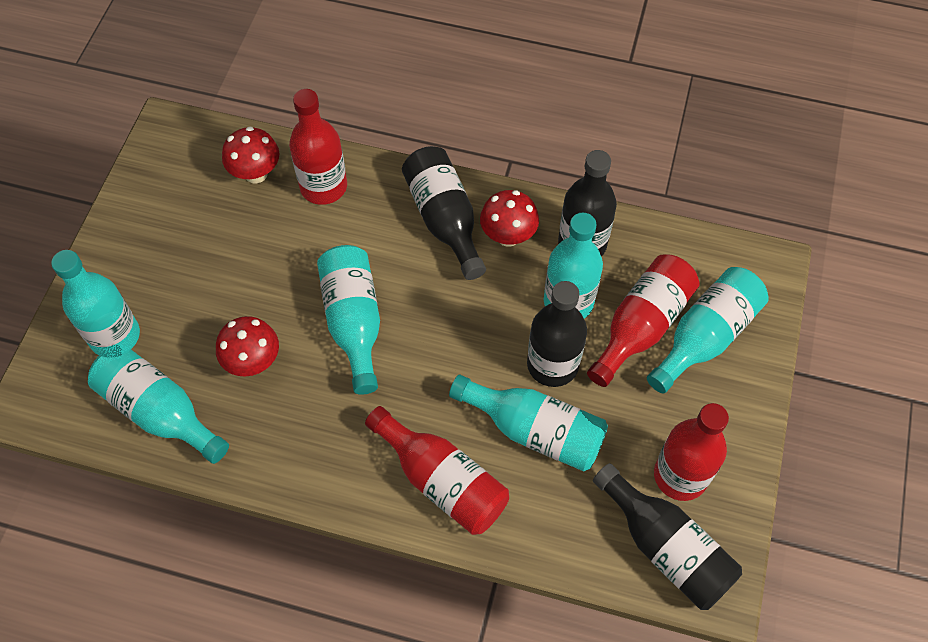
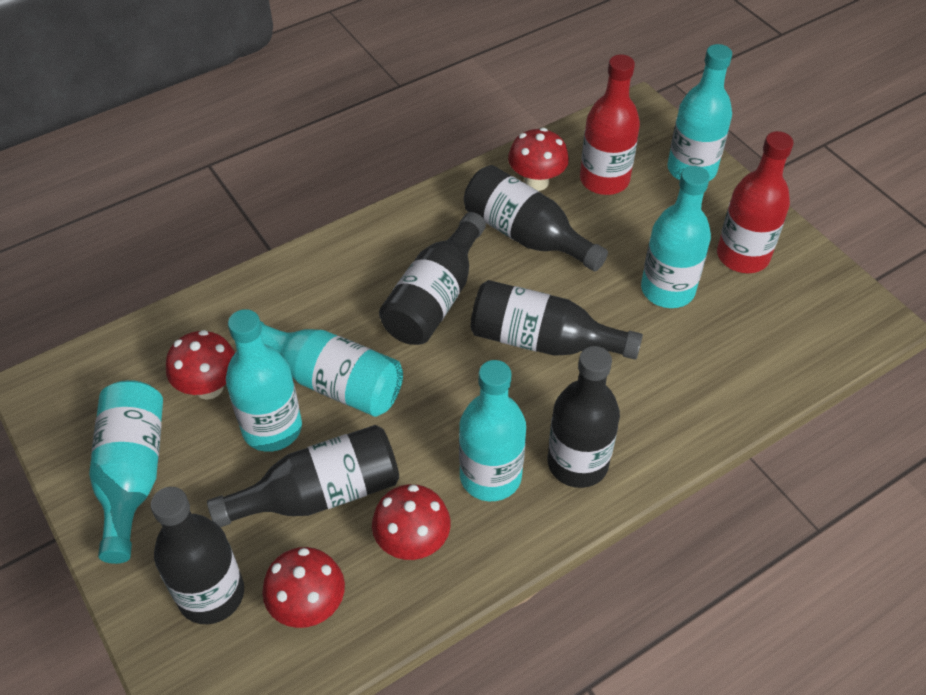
black bottle: 4 -> 6
red bottle: 4 -> 2
red mushroom: 3 -> 4

